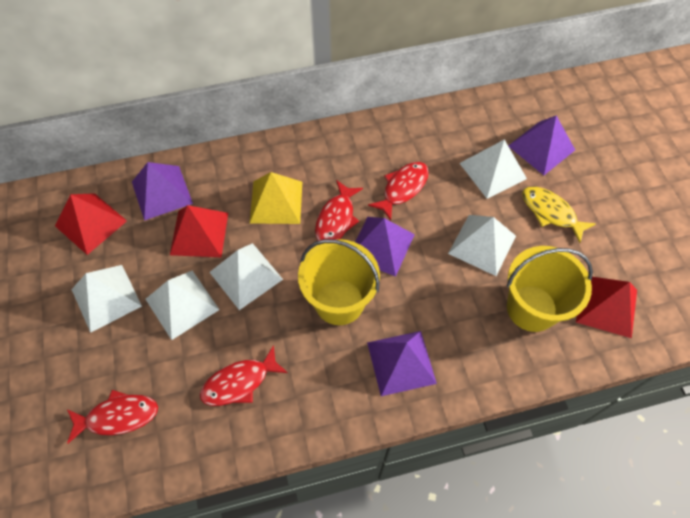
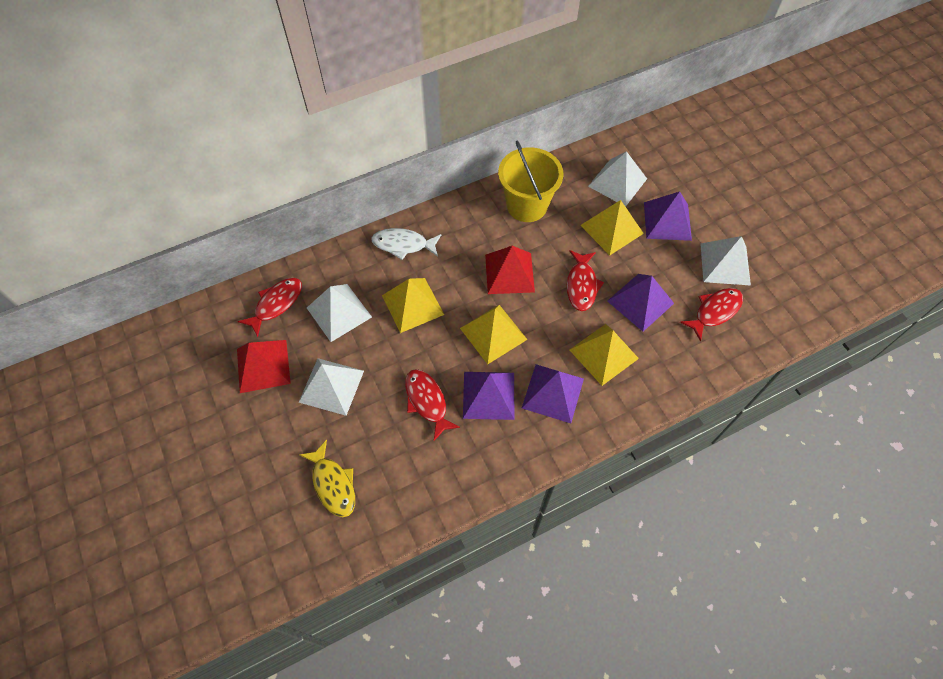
red pyramid: 3 -> 2
white fish: 0 -> 1
white pyramid: 5 -> 4
yellow bucket: 2 -> 1
yellow pyramid: 1 -> 4

